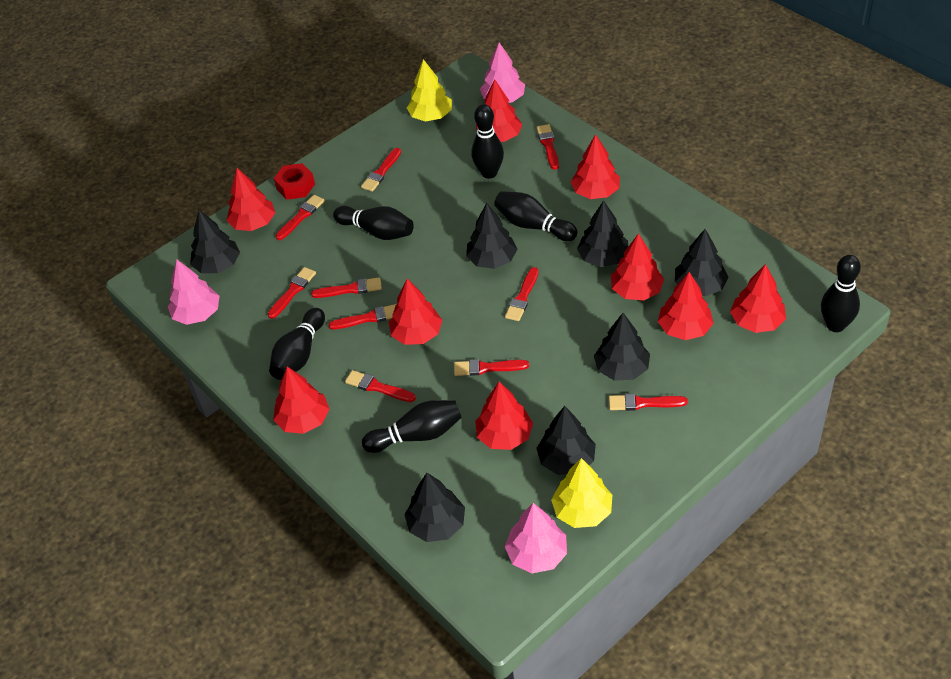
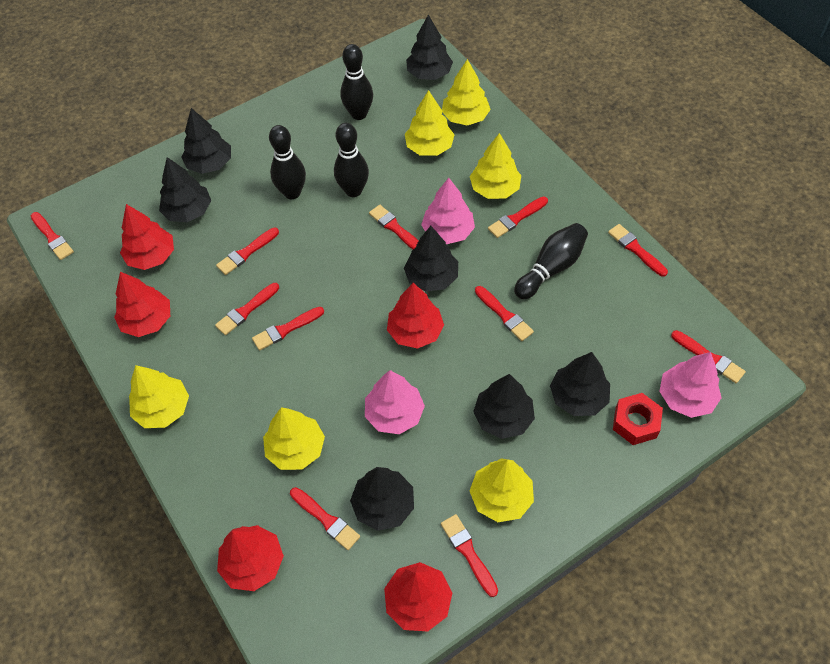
black bowling pin: 6 -> 4
red brush: 10 -> 11
red tree: 9 -> 5
yellow tree: 2 -> 6

